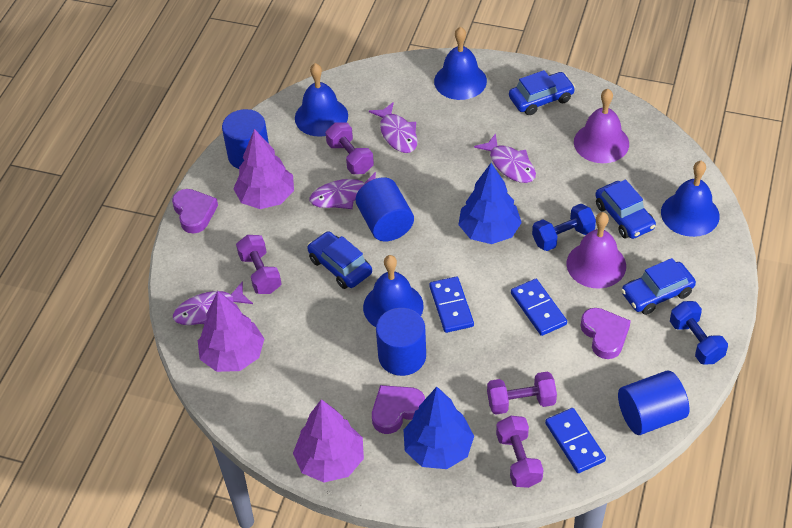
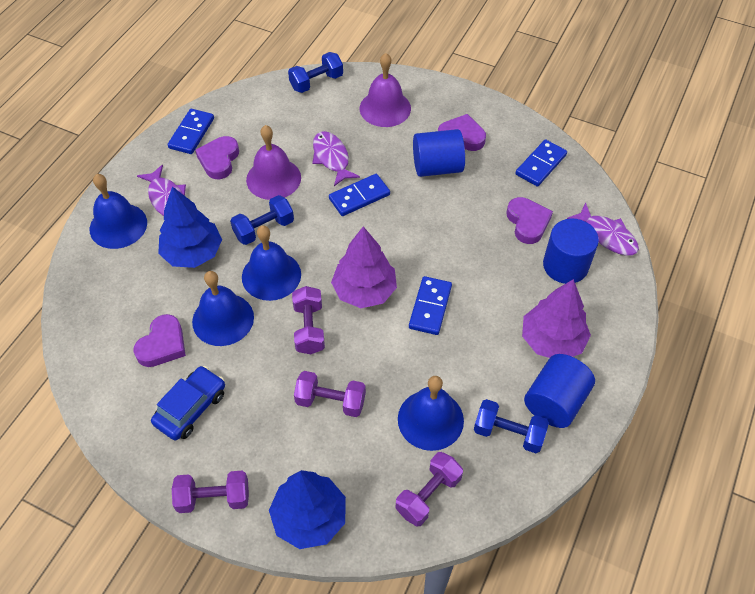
blue car: 4 -> 1
blue cylinder: 4 -> 3
blue domino: 3 -> 4
blue dumbbell: 2 -> 3
purple fish: 4 -> 3
purple heart: 3 -> 4
purple tree: 3 -> 2

